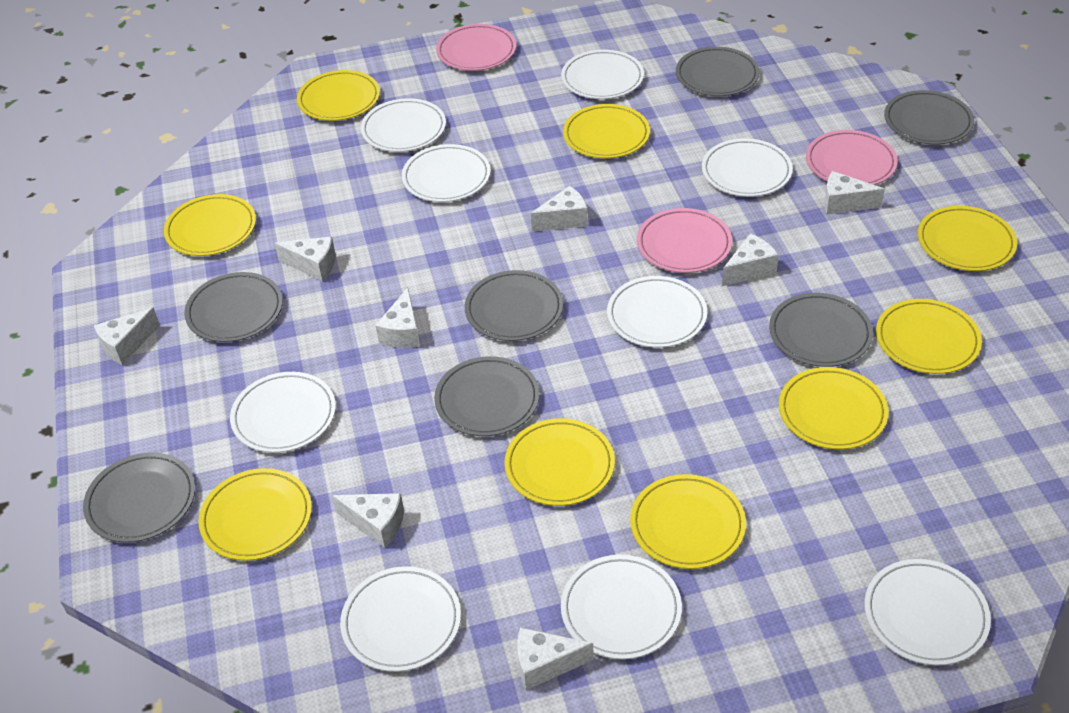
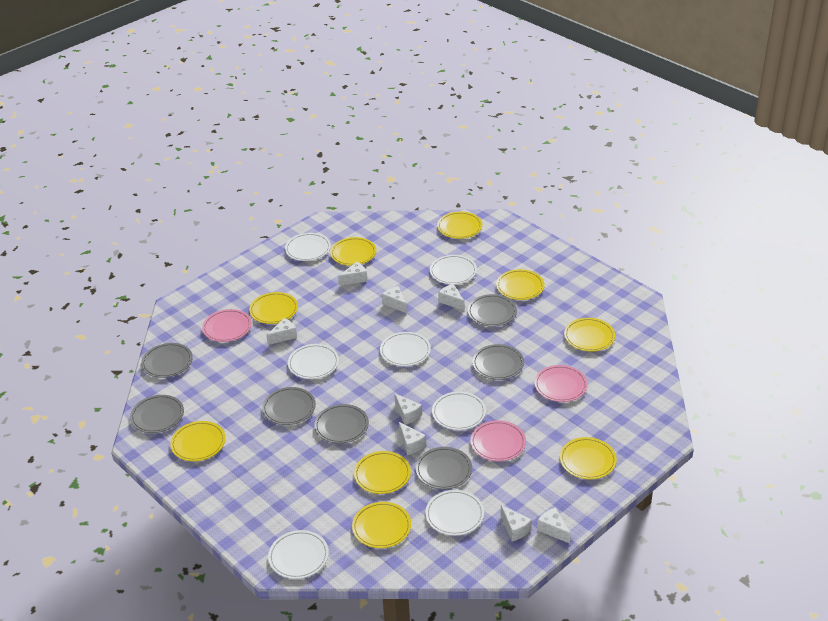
white plate: 9 -> 7

